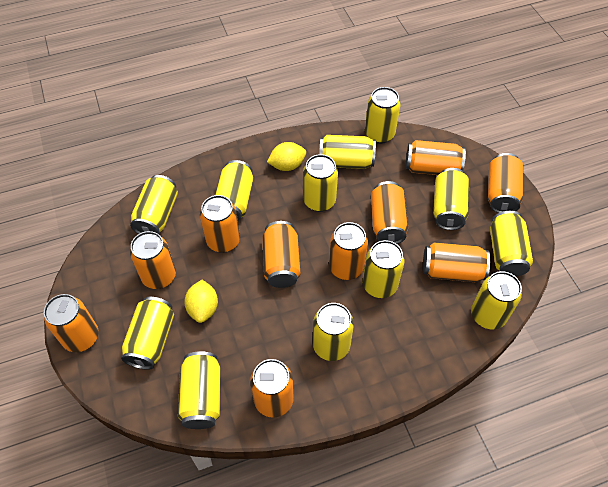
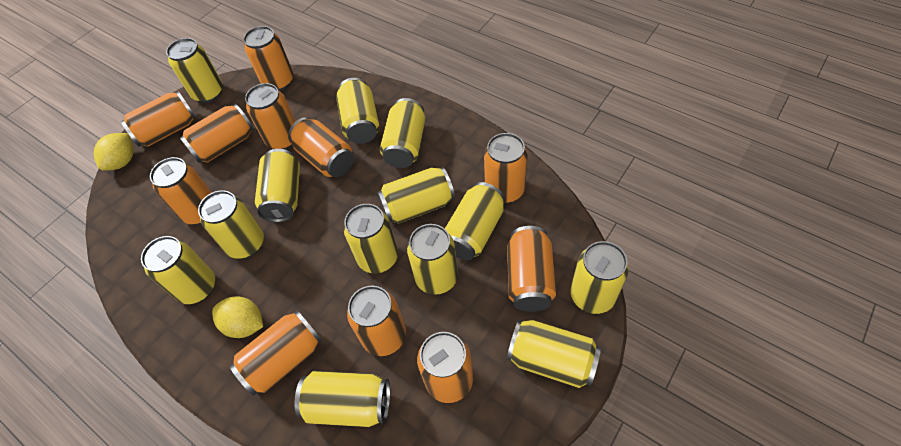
orange can: 10 -> 11
yellow can: 12 -> 13

